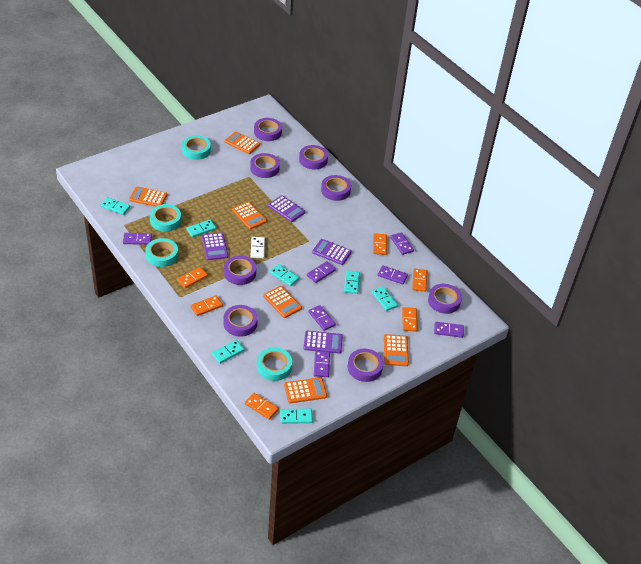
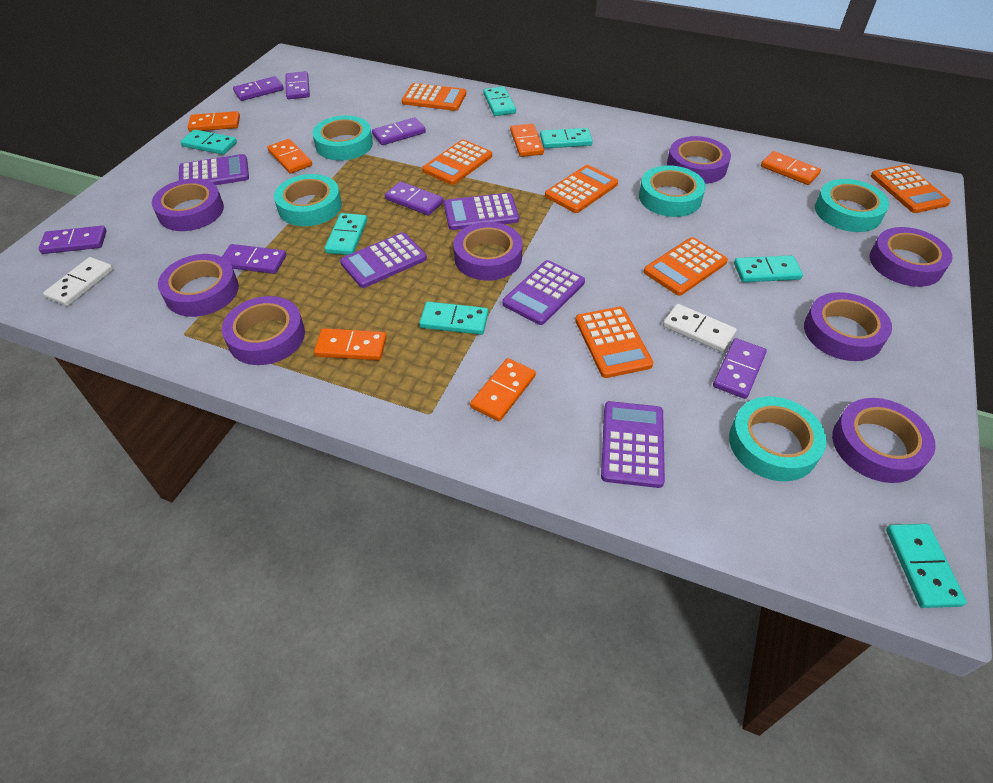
purple calculator: 4 -> 5
turquoise tape: 4 -> 5
white domino: 1 -> 2

